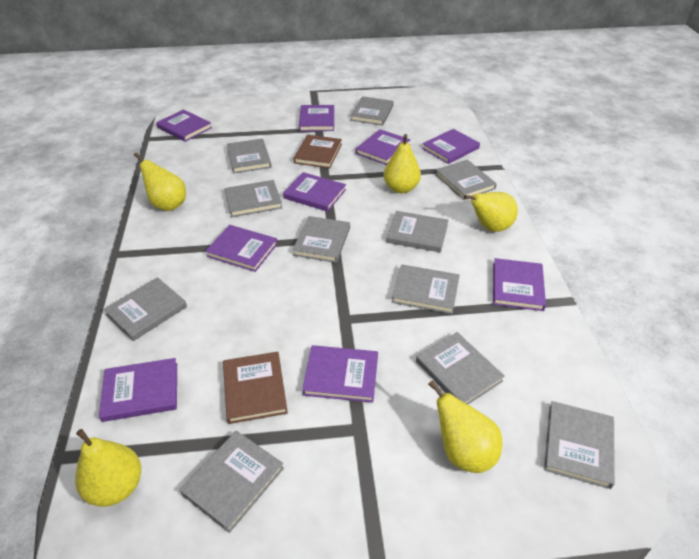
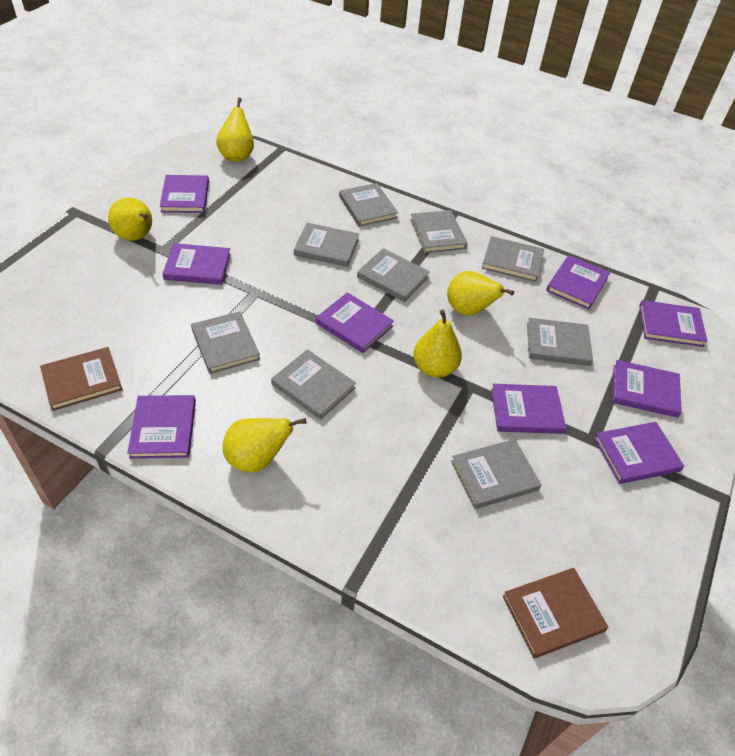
grey book: 11 -> 9

